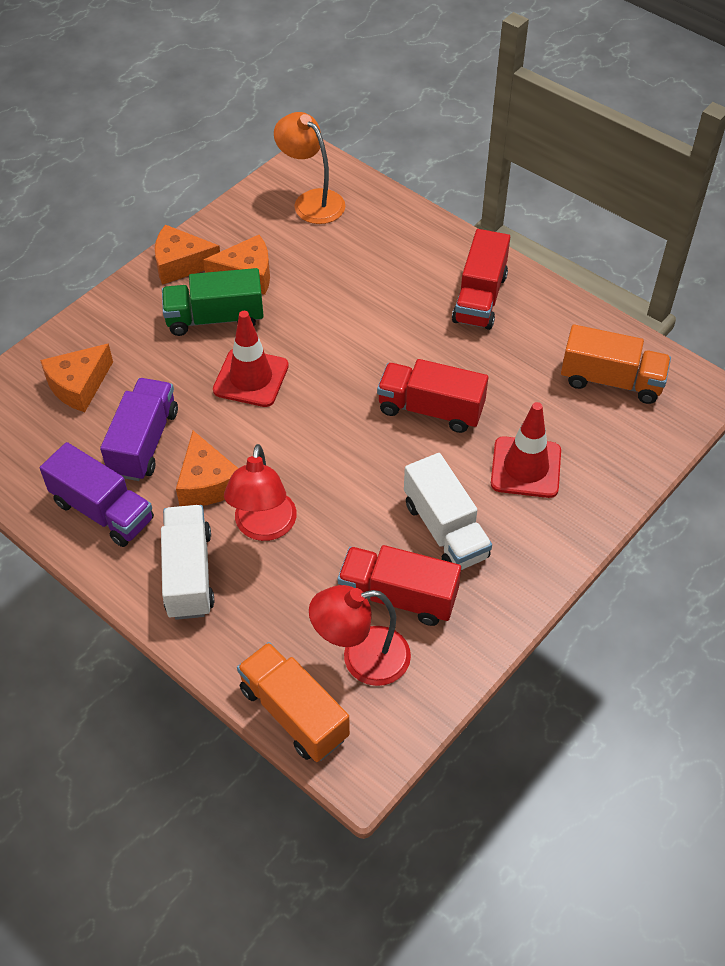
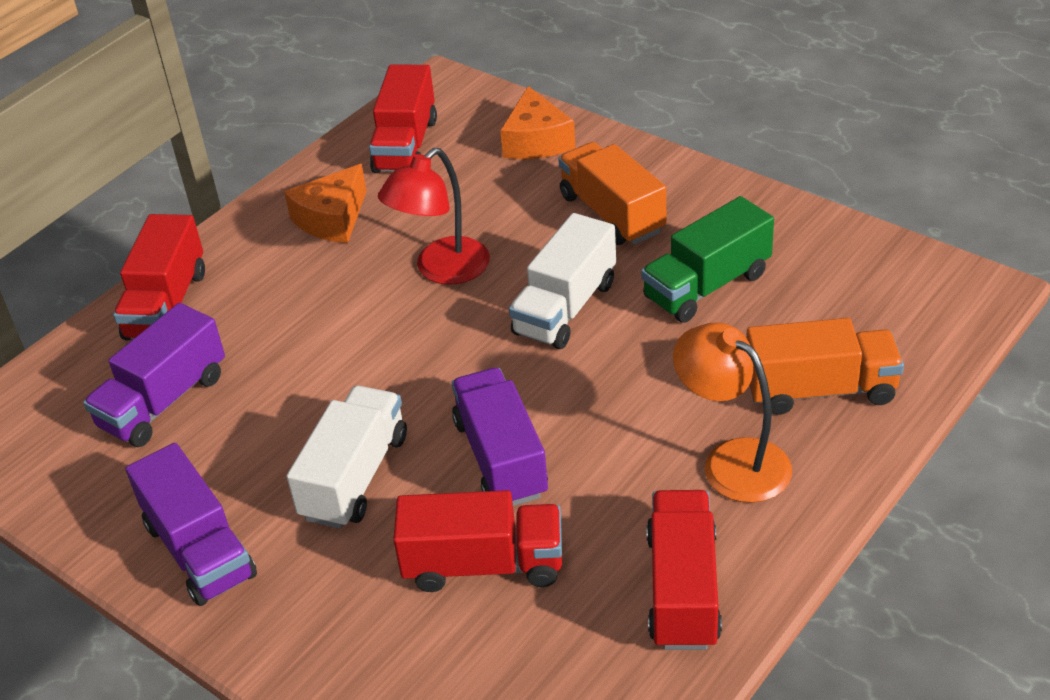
orange cheese: 4 -> 2
purple truck: 2 -> 3
red lamp: 2 -> 1
red traffic cone: 2 -> 0
red truck: 3 -> 4

